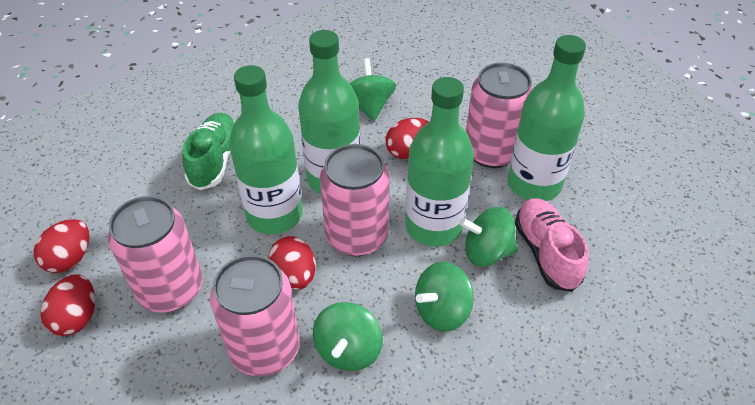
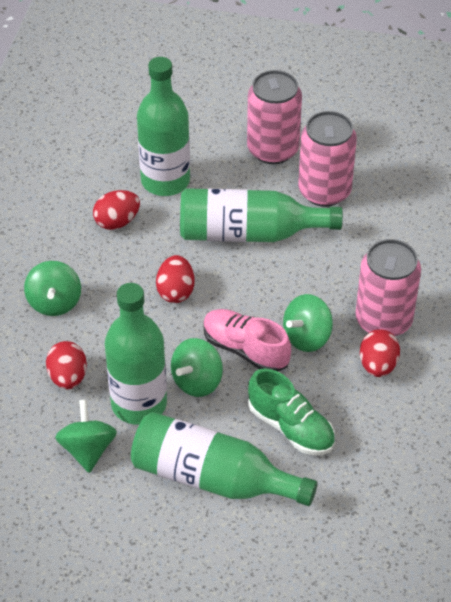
pink can: 4 -> 3

